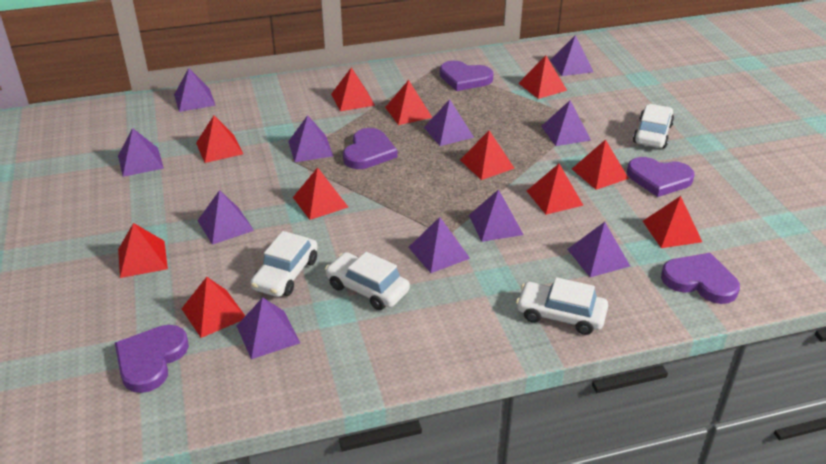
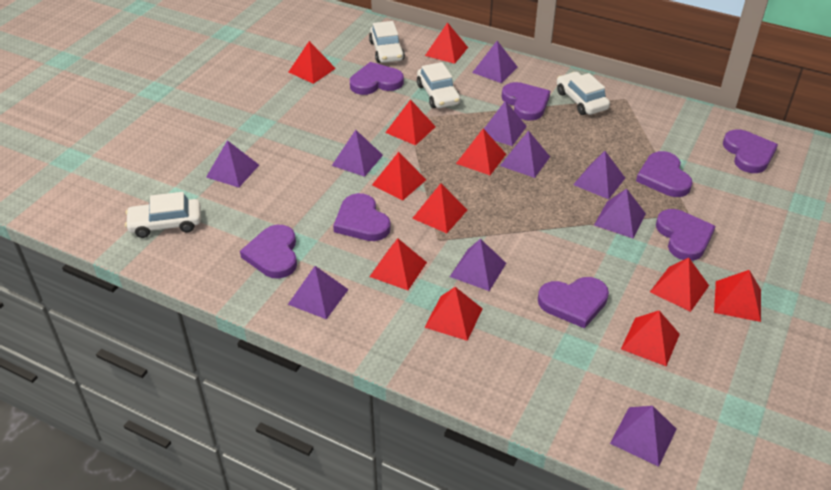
purple heart: 5 -> 8
purple pyramid: 11 -> 10

